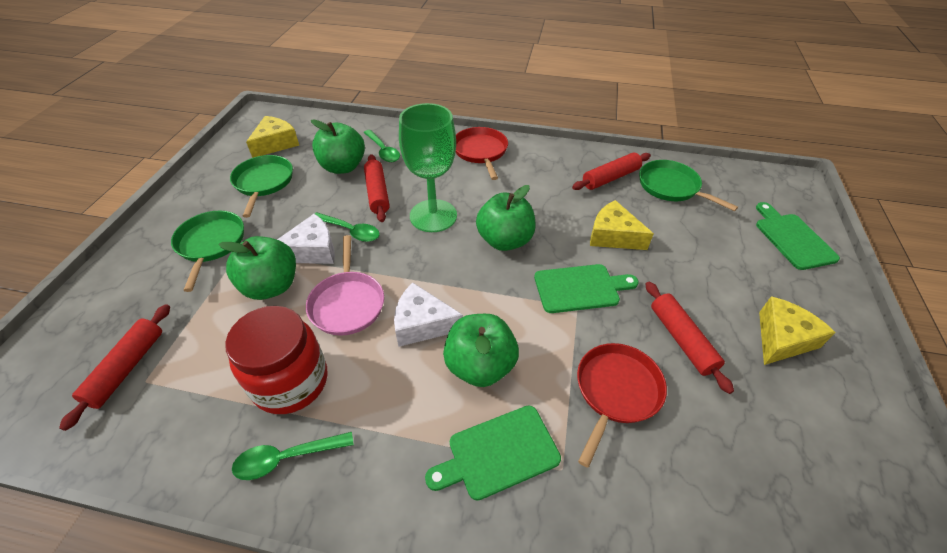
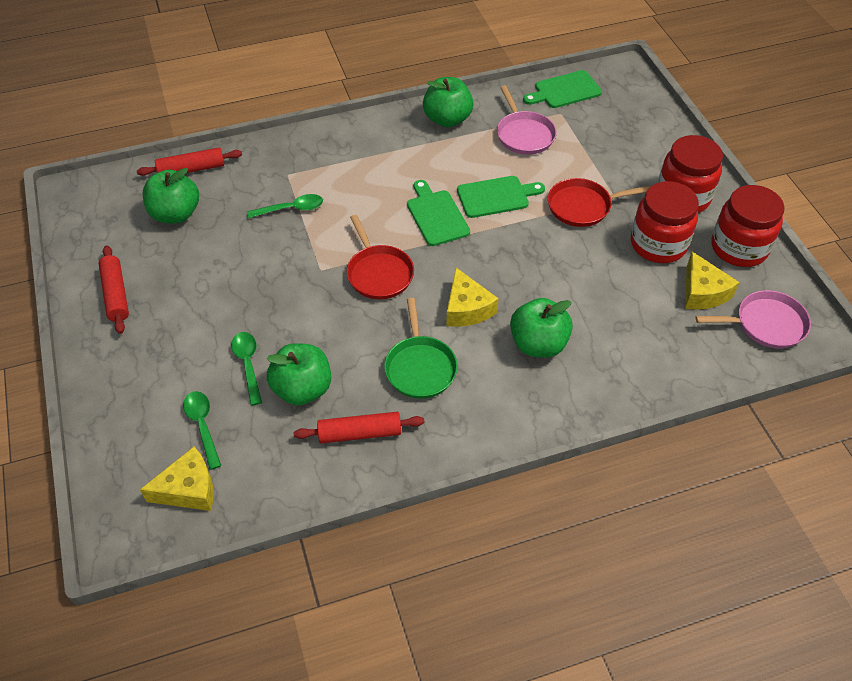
green goblet: 1 -> 0
green pan: 3 -> 1
pink pan: 1 -> 2
red jar: 1 -> 3
red rolling pin: 4 -> 3
white cheese: 2 -> 0

